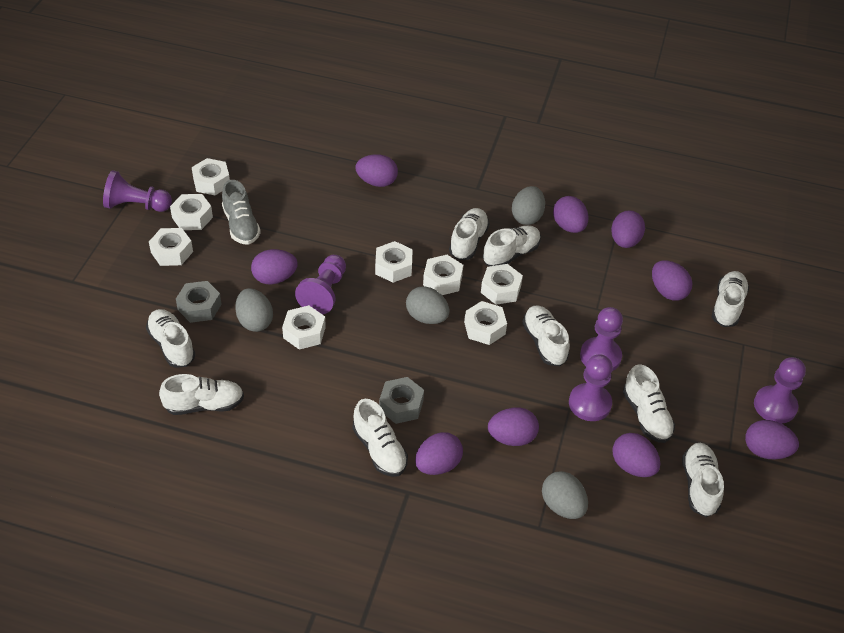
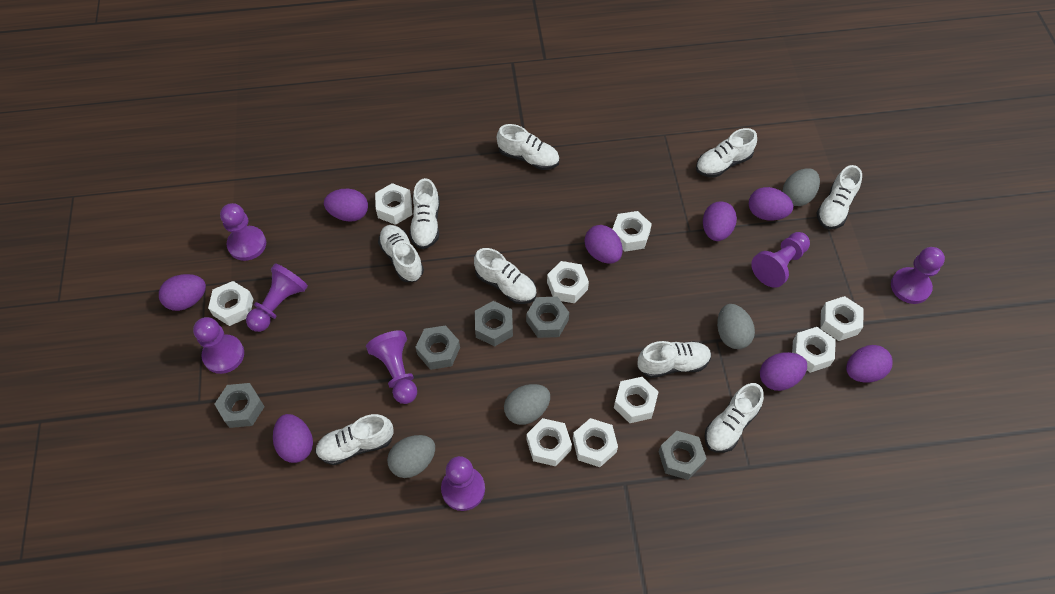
grey nut: 2 -> 5
grey shoe: 1 -> 0
purple egg: 9 -> 8
purple pawn: 5 -> 7
white nut: 8 -> 9

